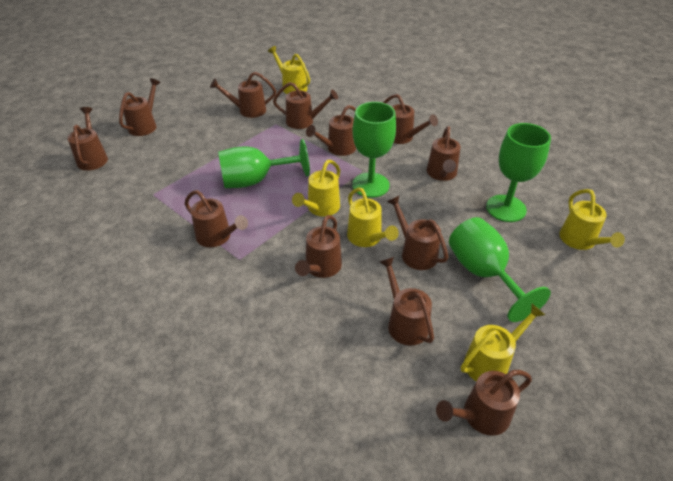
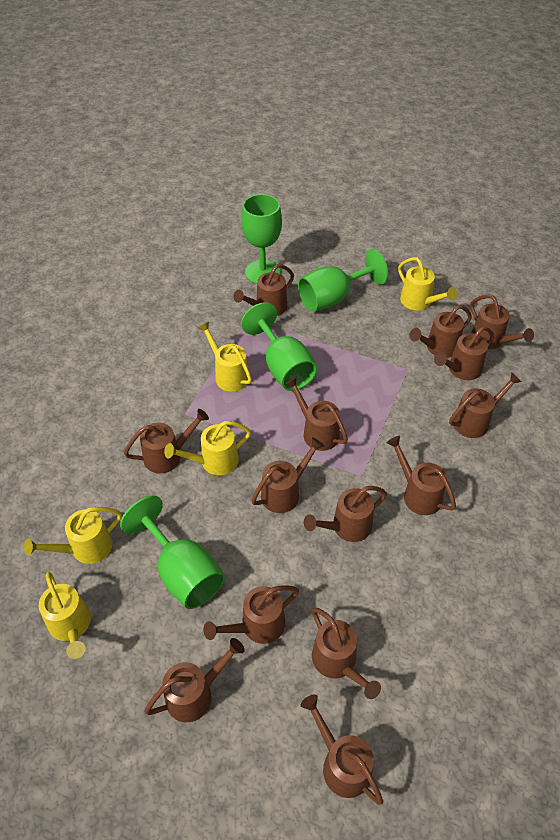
brown watering can: 12 -> 14

